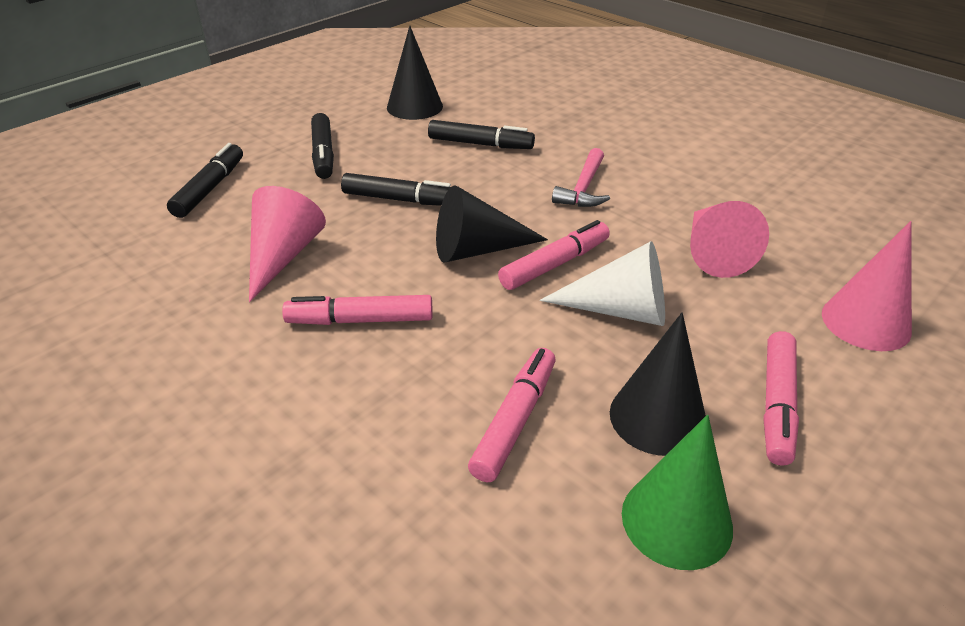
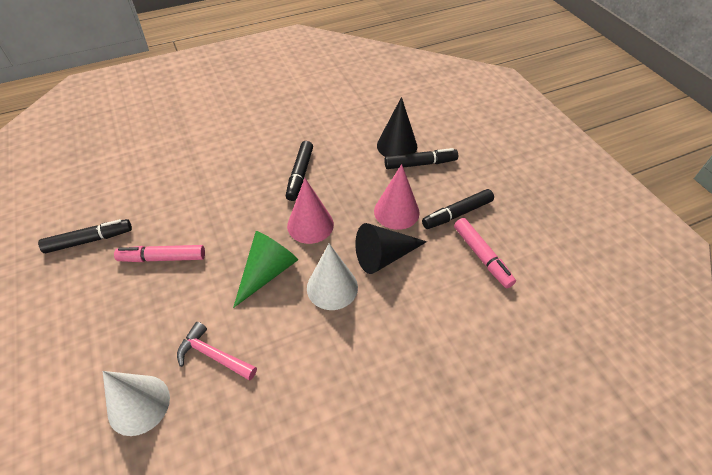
black cone: 3 -> 2
pink cone: 3 -> 2
pink marker: 4 -> 2
white cone: 1 -> 2

